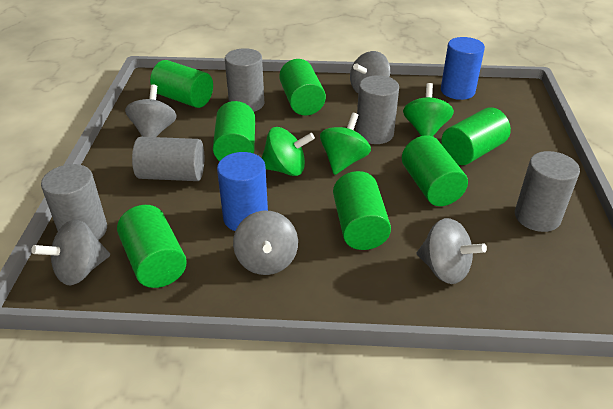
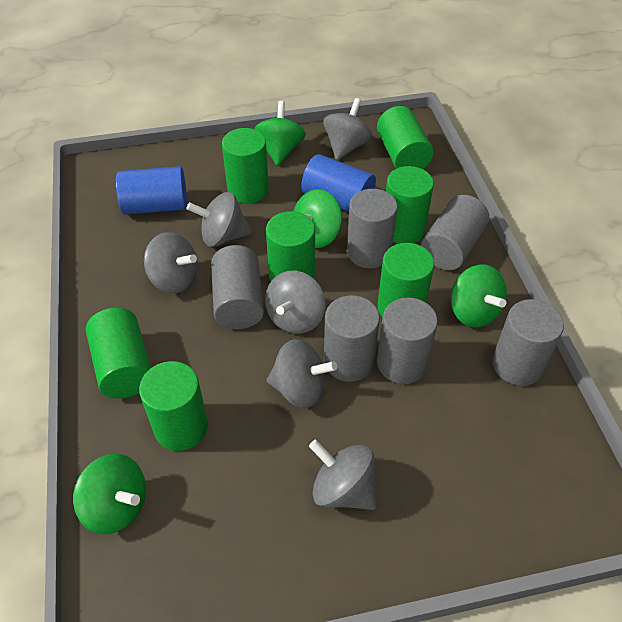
green spinning top: 3 -> 4
grey cylinder: 5 -> 6
grey spinning top: 5 -> 6

